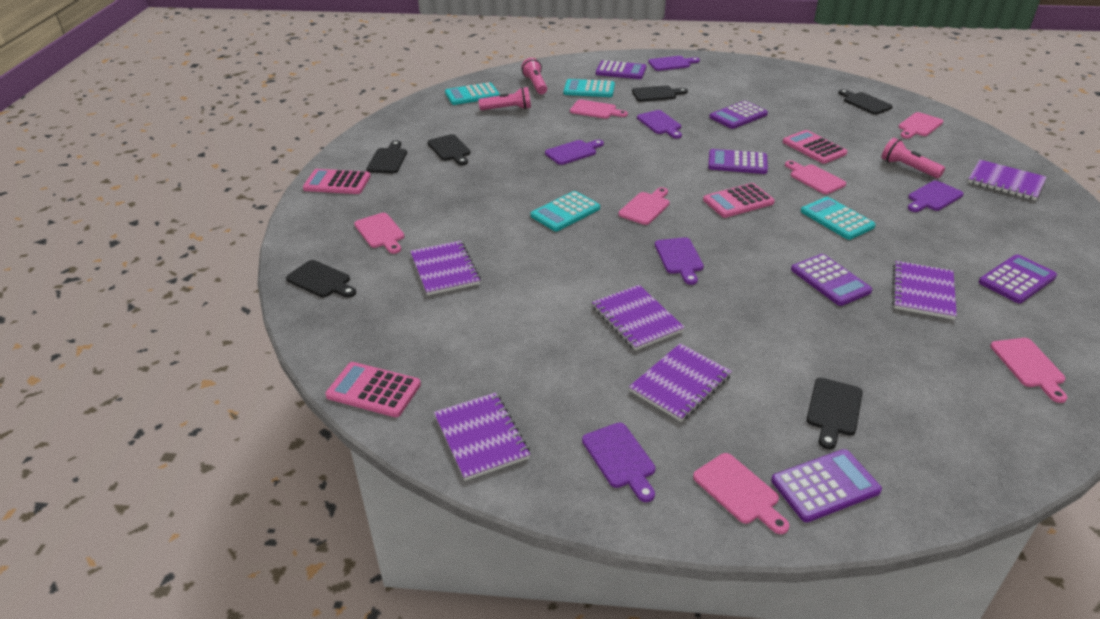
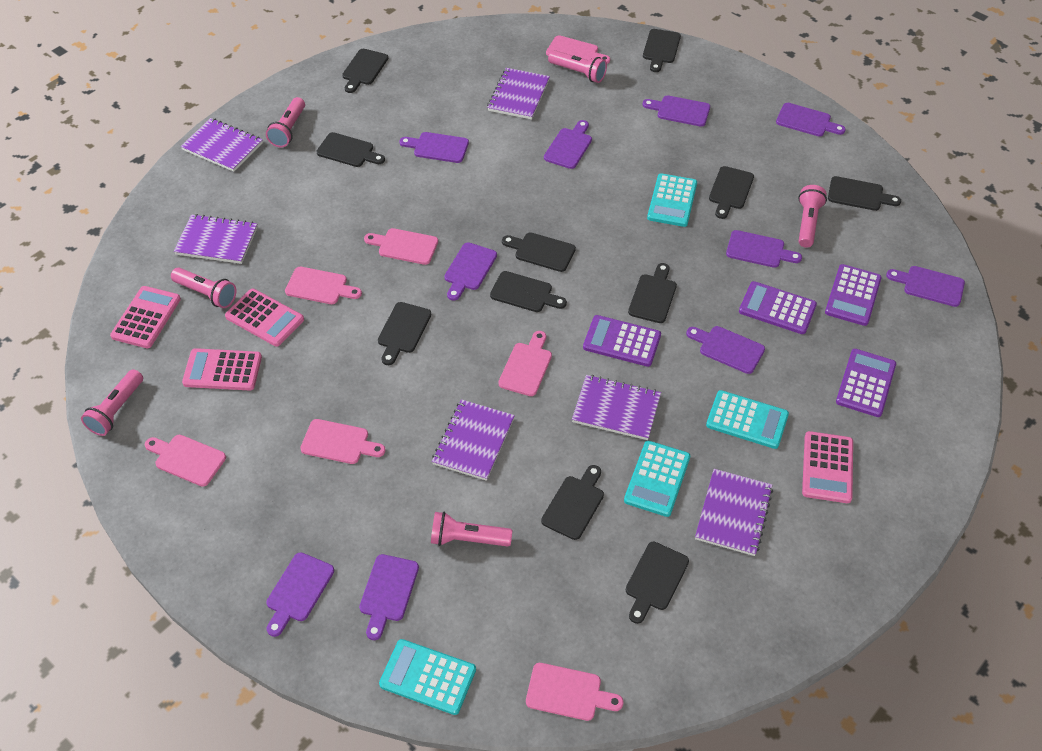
black cutting board: 6 -> 11
pink flashlight: 3 -> 6
purple calculator: 6 -> 4
purple cutting board: 6 -> 10

